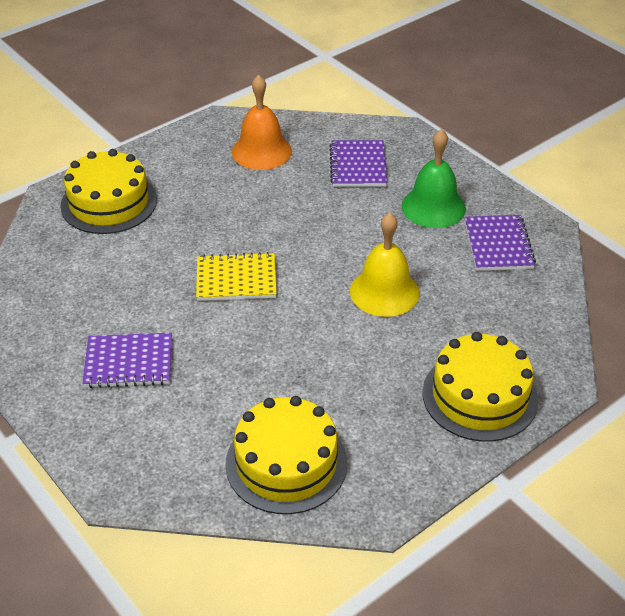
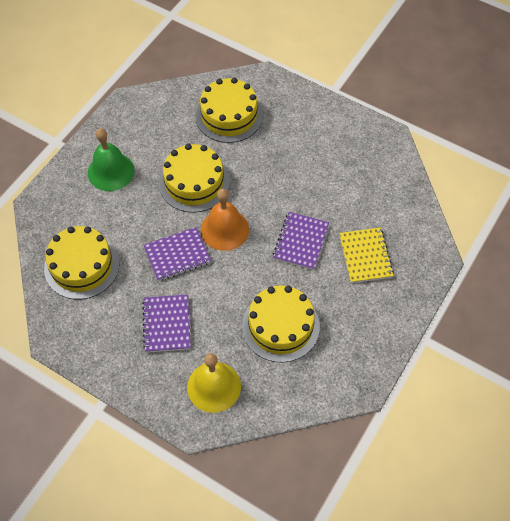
yellow cake: 3 -> 4

